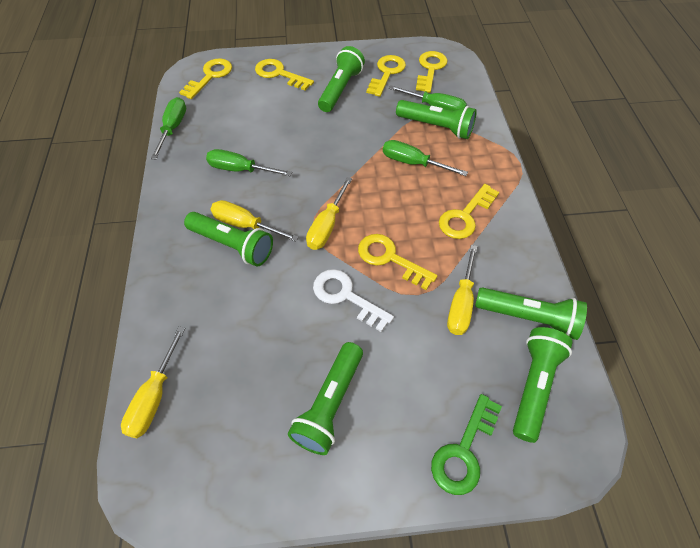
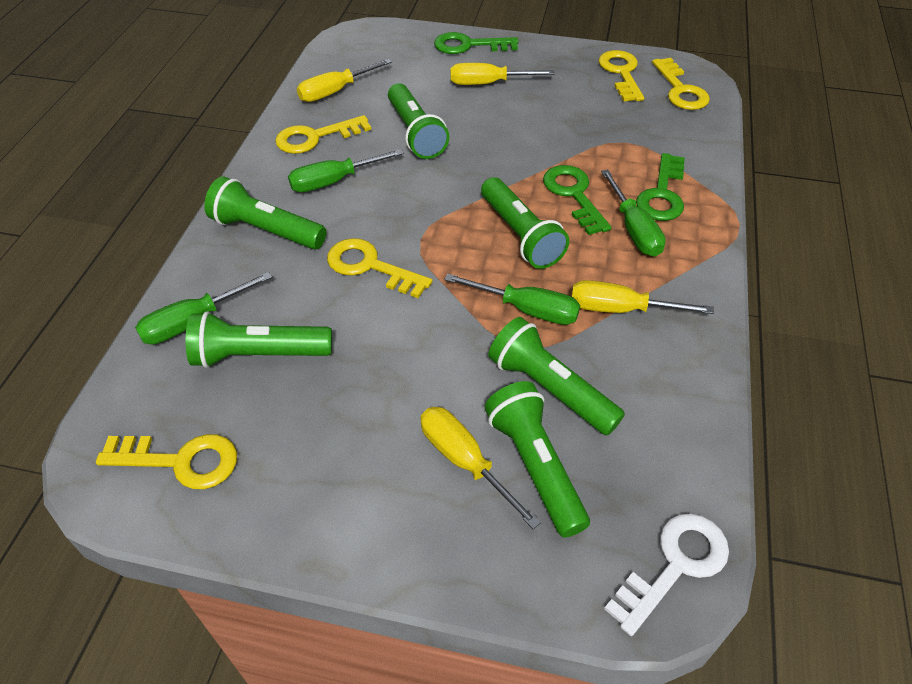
green key: 1 -> 3
yellow key: 6 -> 5

